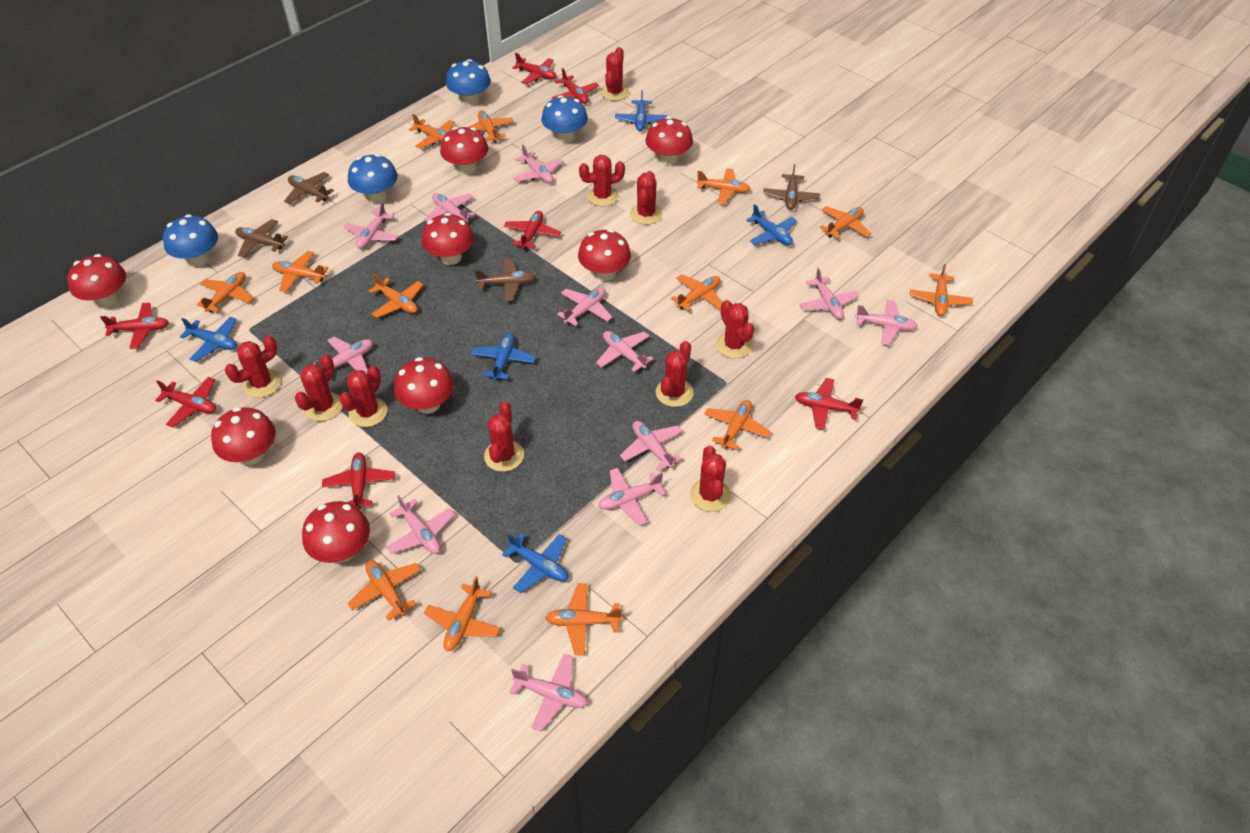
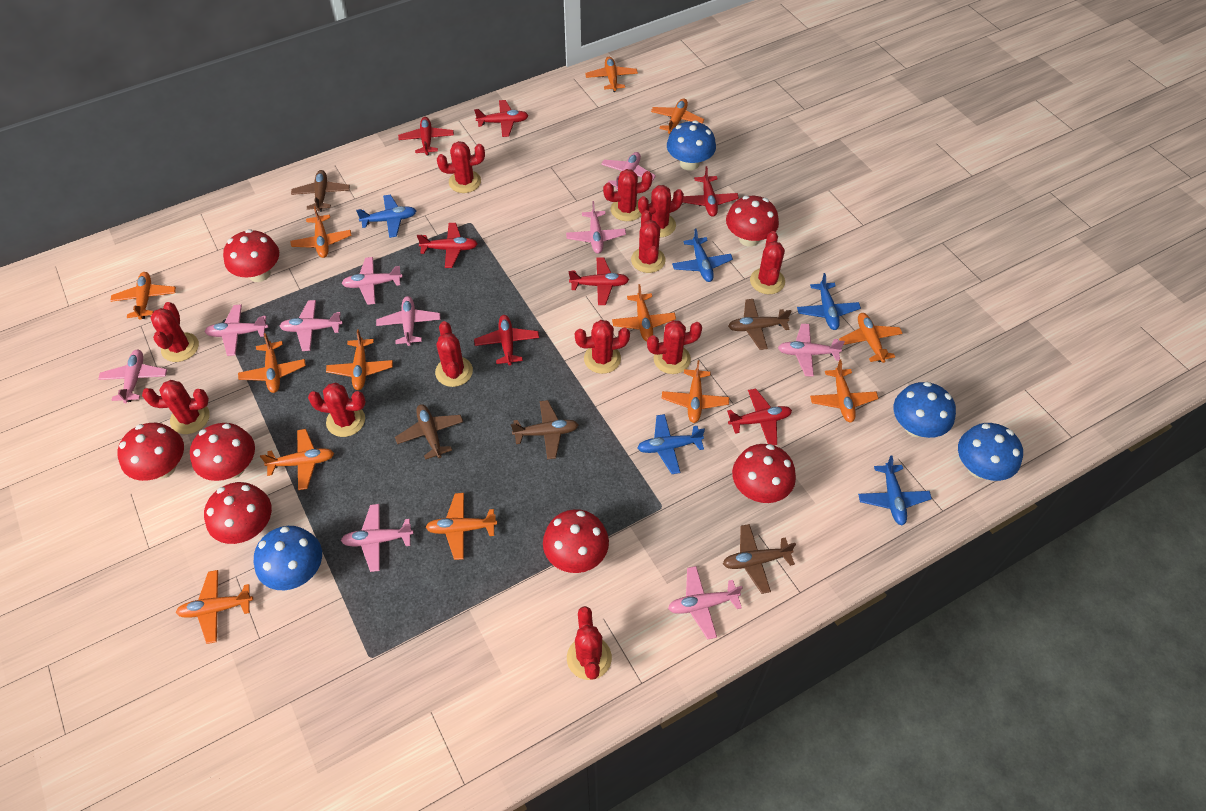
brown plane: 4 -> 5
pink plane: 12 -> 10
red cactus: 10 -> 12
red mushroom: 8 -> 7

